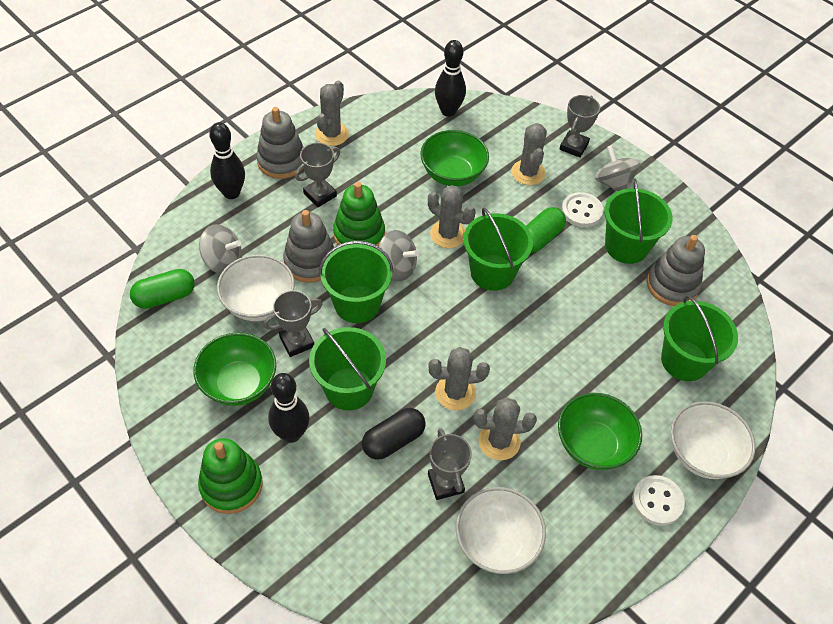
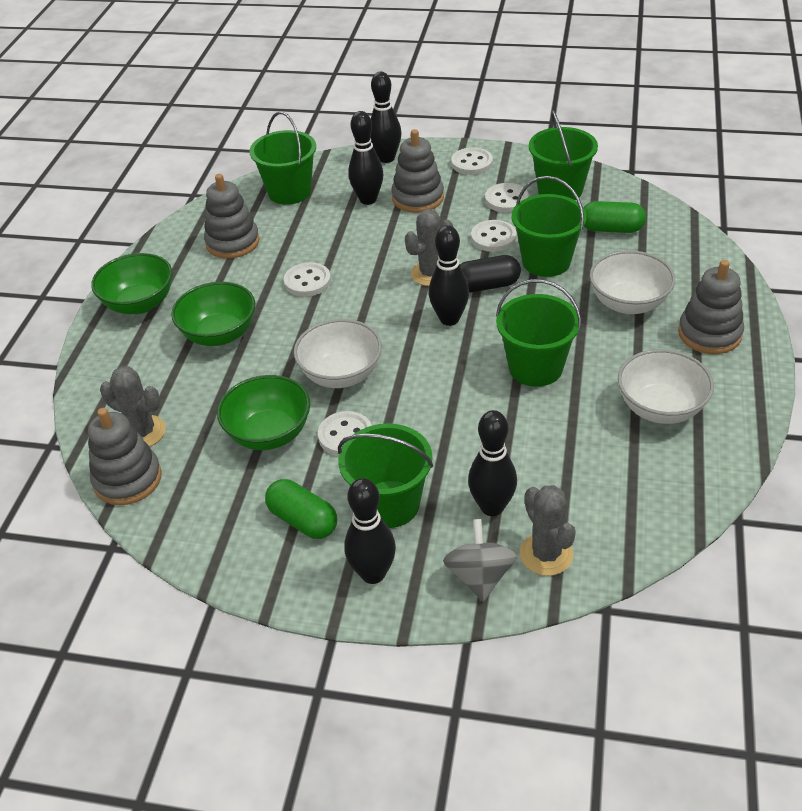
black bowling pin: 3 -> 5
green stacking toy: 2 -> 0
grey cactus: 5 -> 3
grey spinning top: 3 -> 1
grey stacking toy: 3 -> 4
grey trophy: 4 -> 0
white button: 2 -> 5

